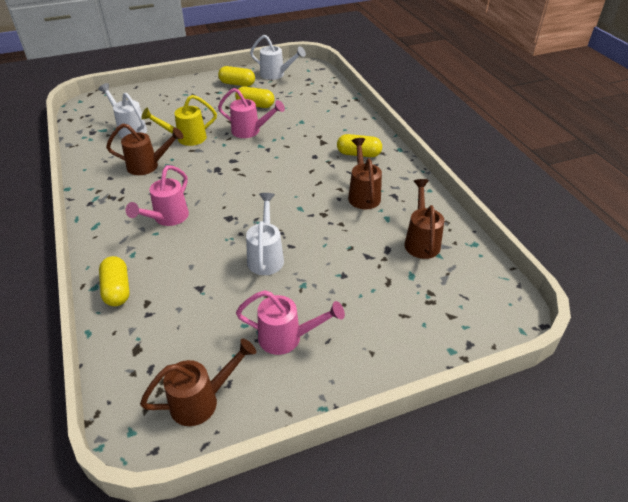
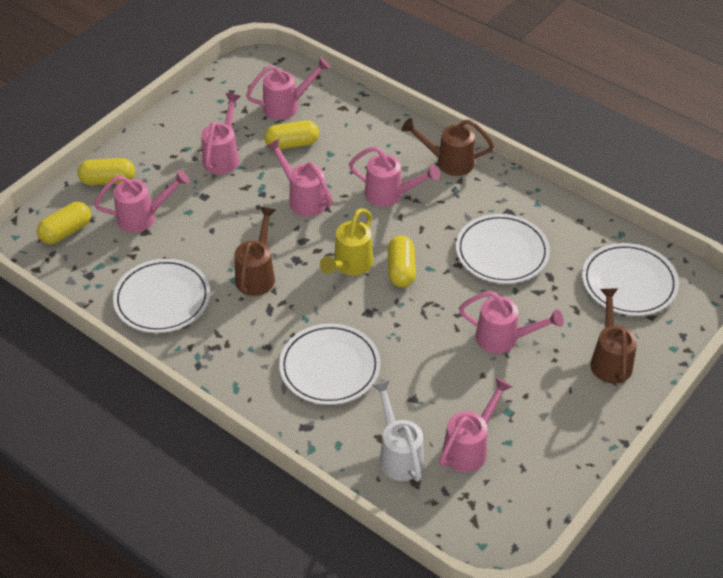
brown watering can: 4 -> 3
pink watering can: 3 -> 7
white plate: 0 -> 4
white watering can: 3 -> 1

